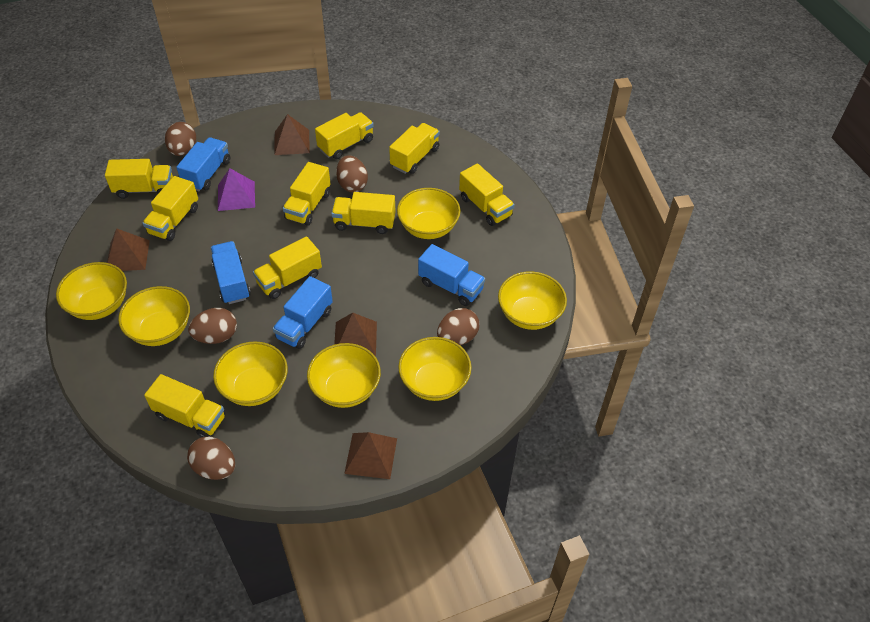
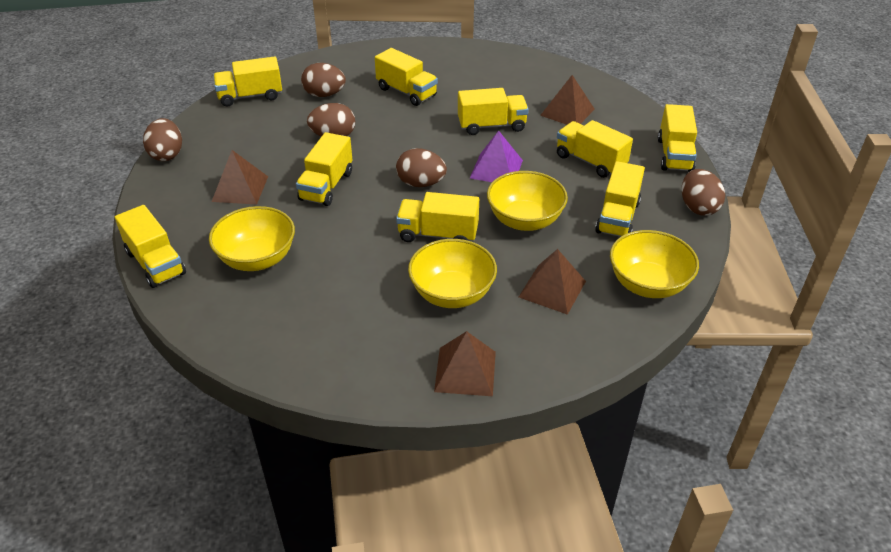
blue truck: 4 -> 0
yellow bowl: 7 -> 4

